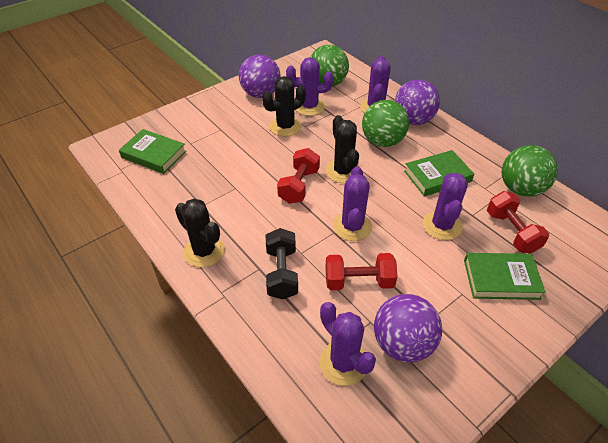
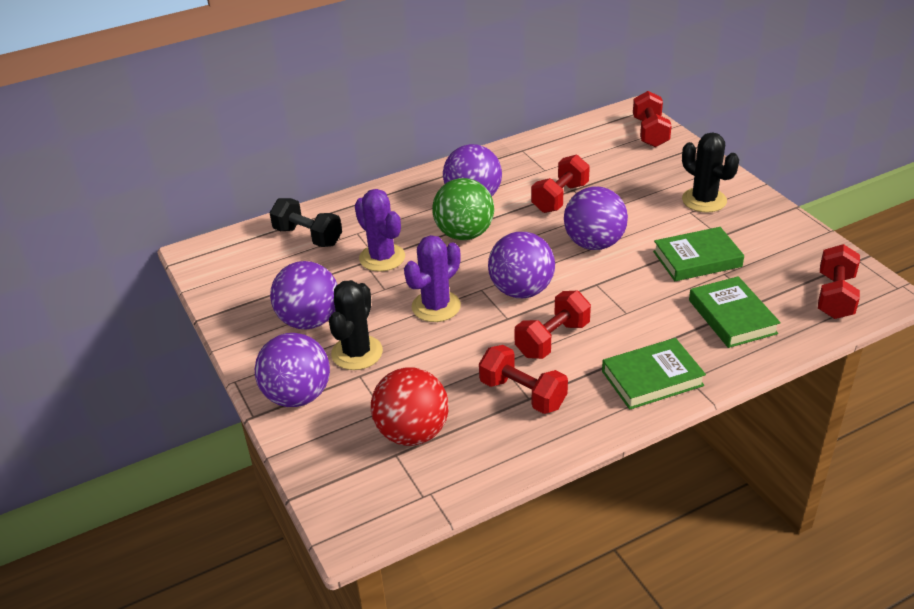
black cactus: 3 -> 2
green ball: 3 -> 1
purple ball: 3 -> 5
purple cactus: 5 -> 2
red ball: 0 -> 1
red dumbbell: 3 -> 5

